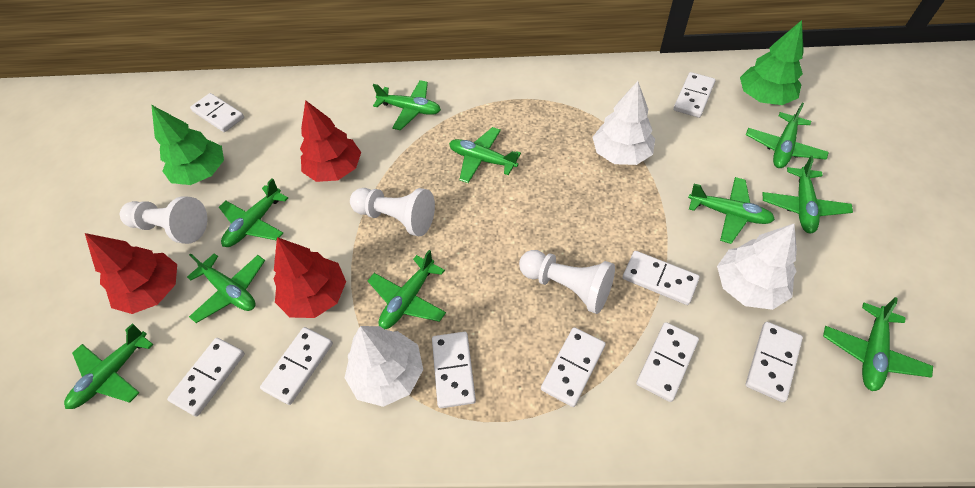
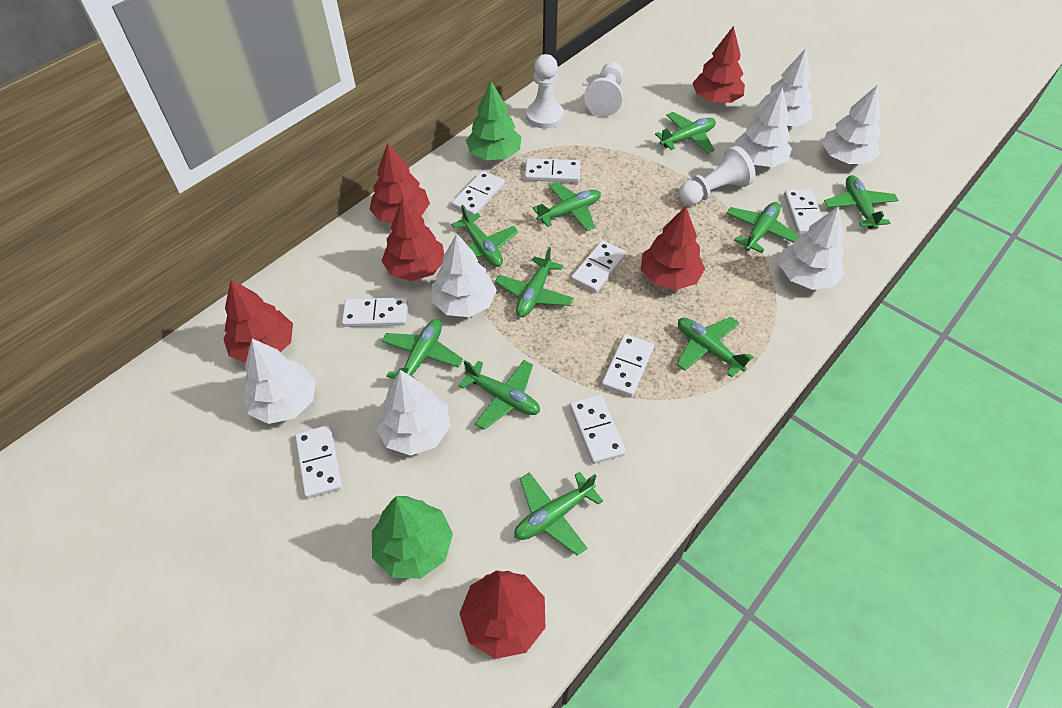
red tree: 3 -> 6
white domino: 9 -> 8
white tree: 3 -> 7

